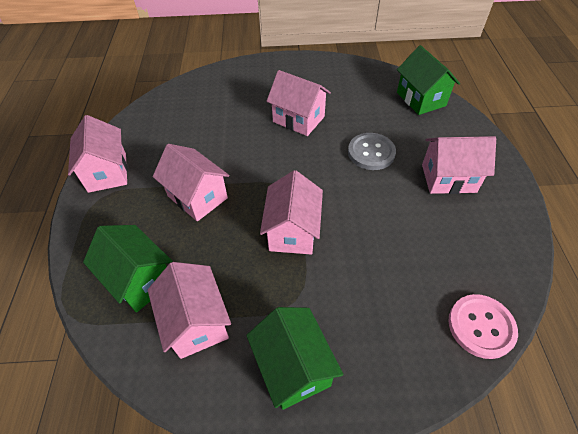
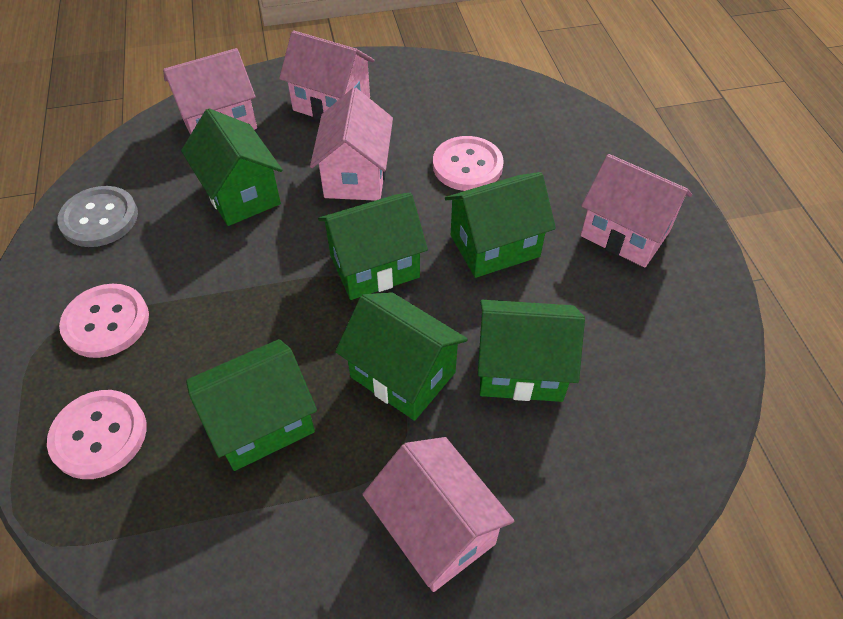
green house: 3 -> 6
pink button: 1 -> 3
pink house: 6 -> 5

